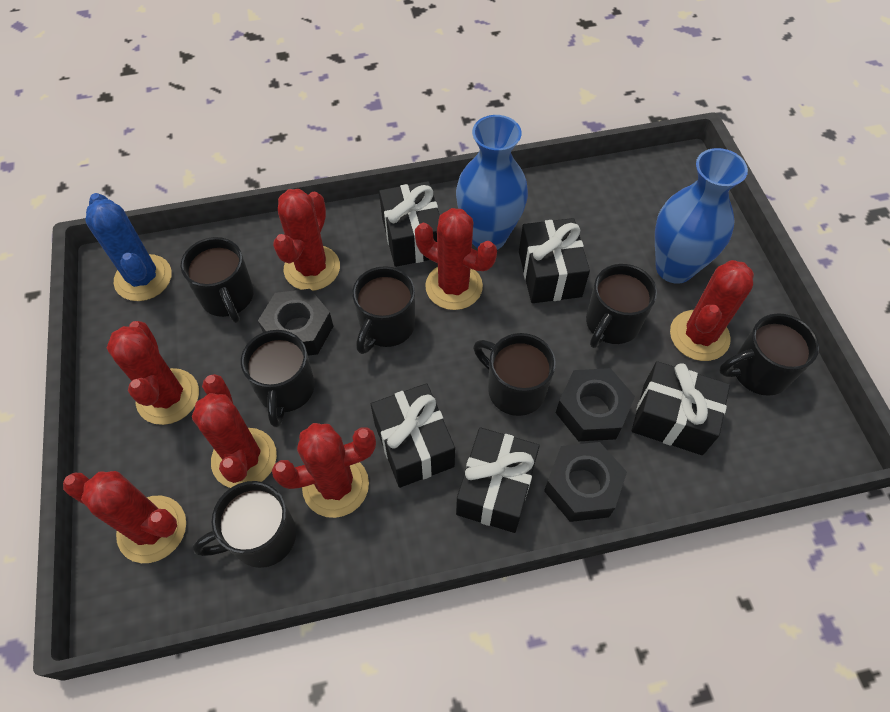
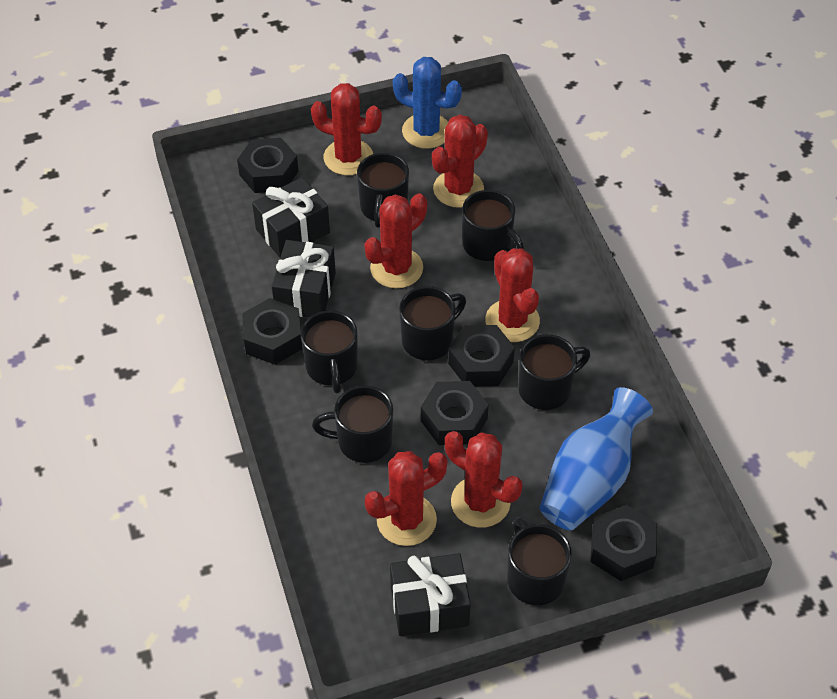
black gift: 5 -> 3
black nut: 3 -> 5
blue vase: 2 -> 1
red cactus: 7 -> 6

